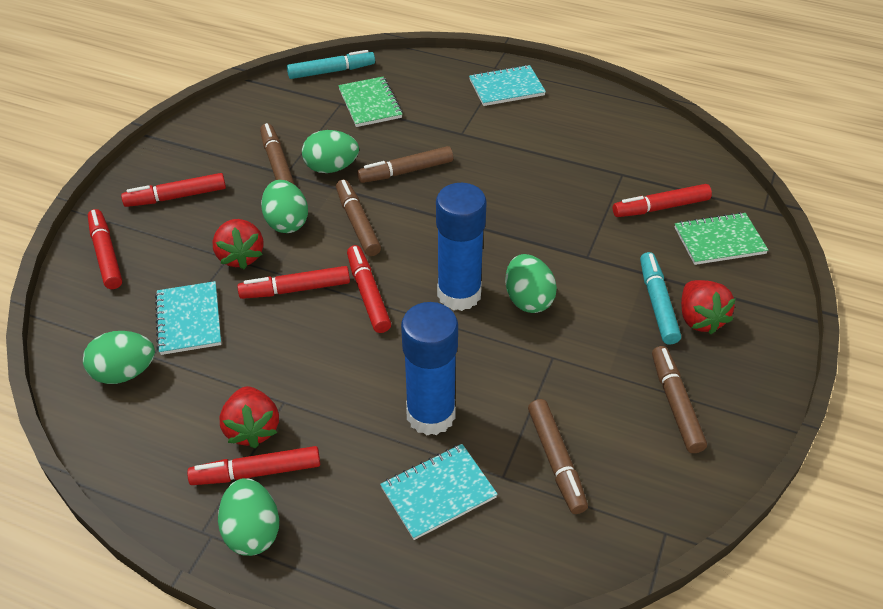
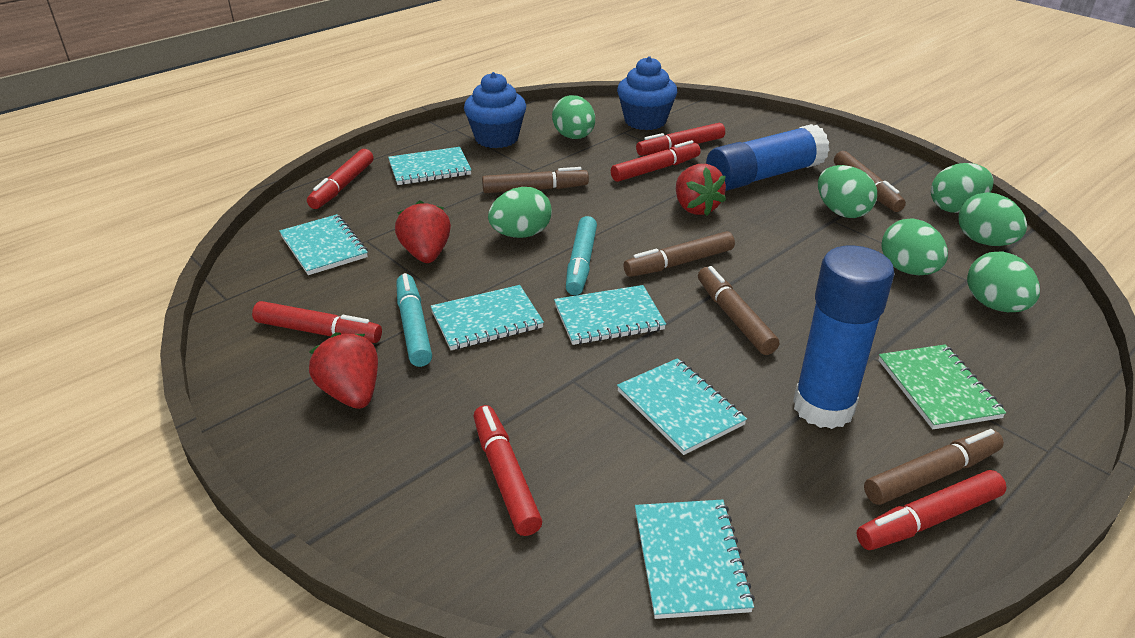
blue cupcake: 0 -> 2
green egg: 5 -> 7
green notebook: 2 -> 1
turquoise notebook: 3 -> 6

